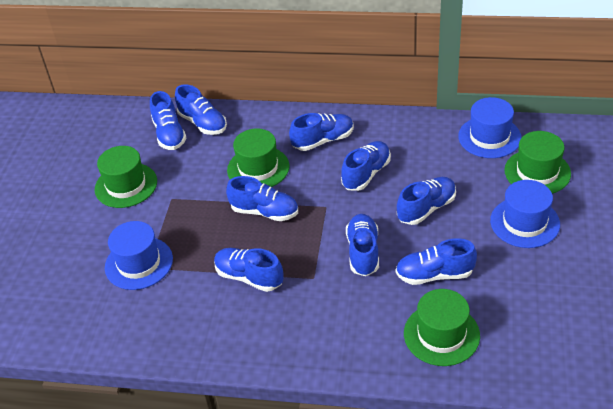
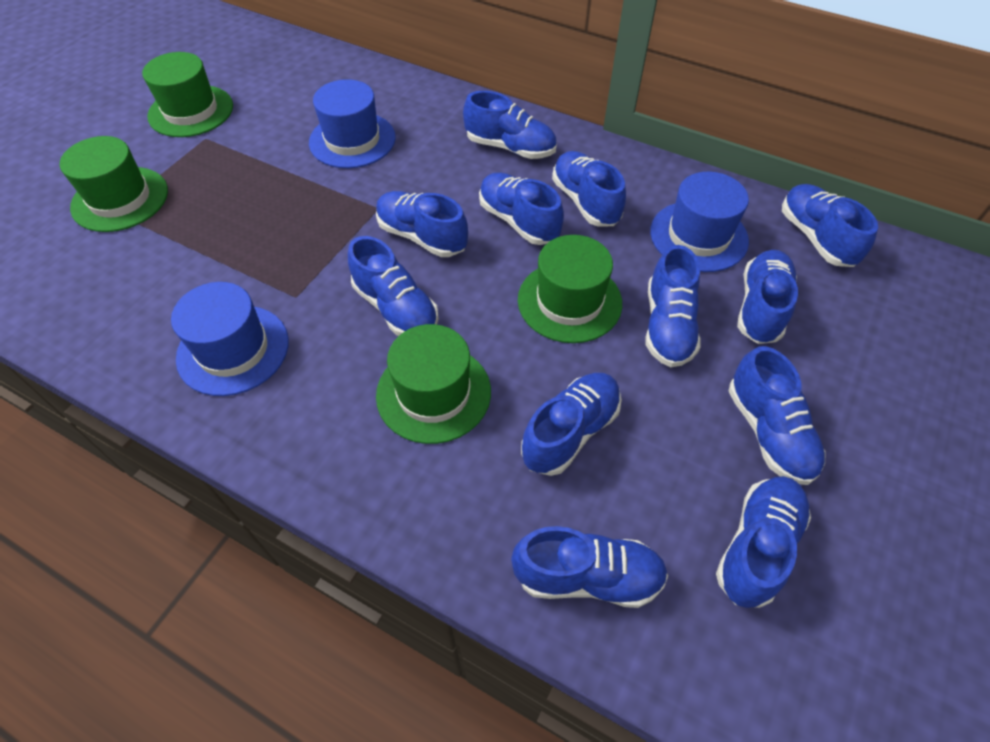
blue shoe: 9 -> 12

